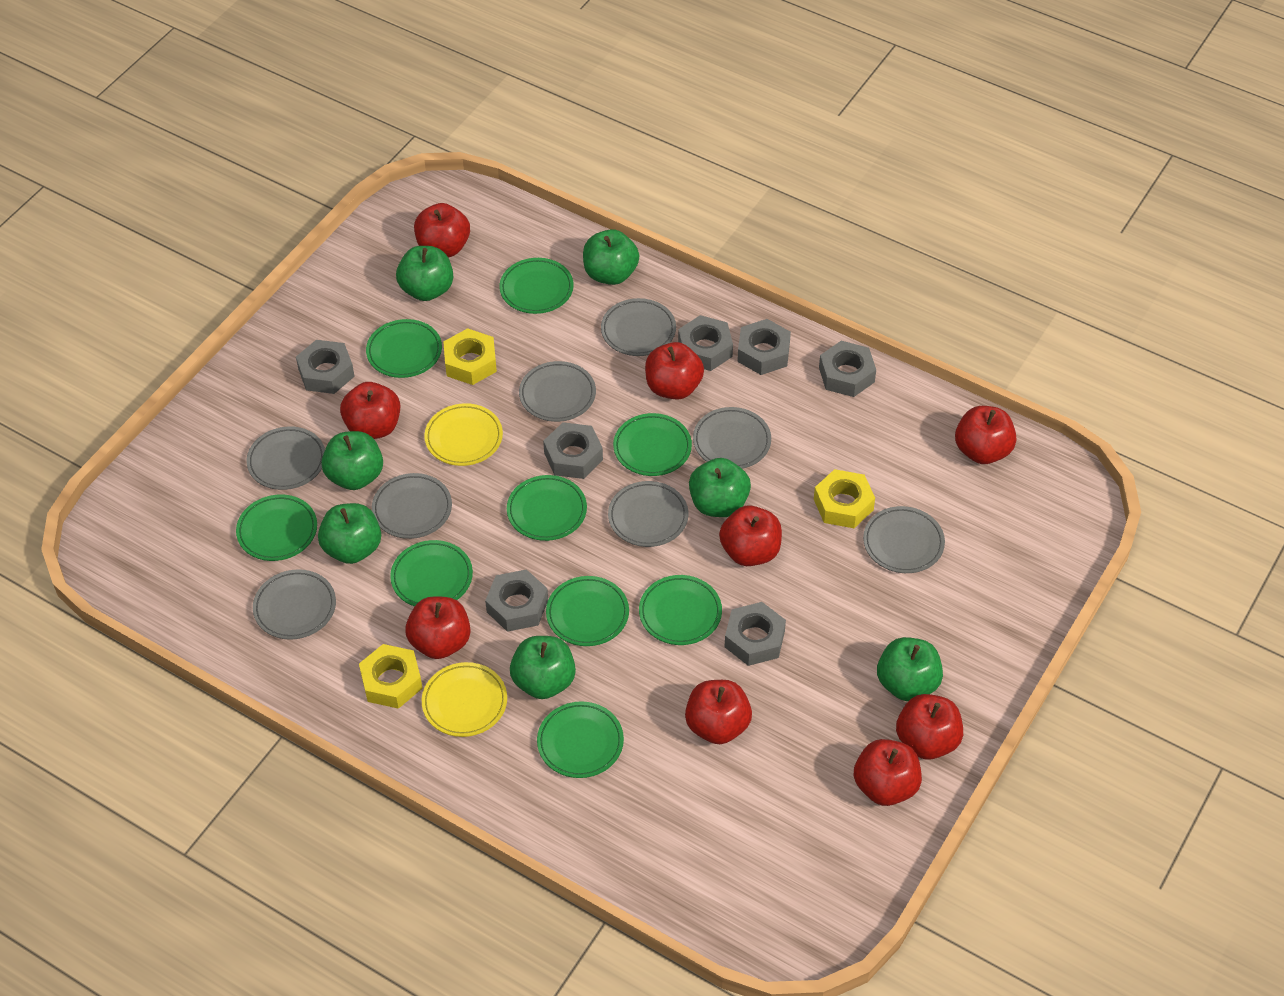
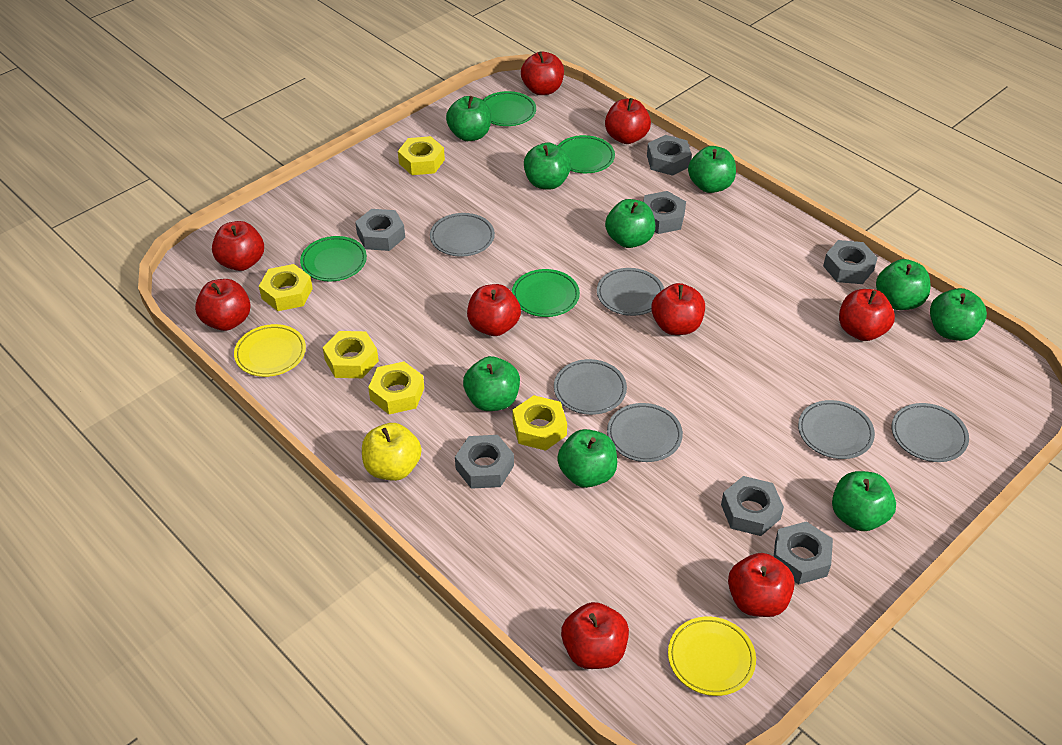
green apple: 7 -> 9
green plate: 9 -> 4
grey plate: 8 -> 6
yellow apple: 0 -> 1
yellow nut: 3 -> 5

